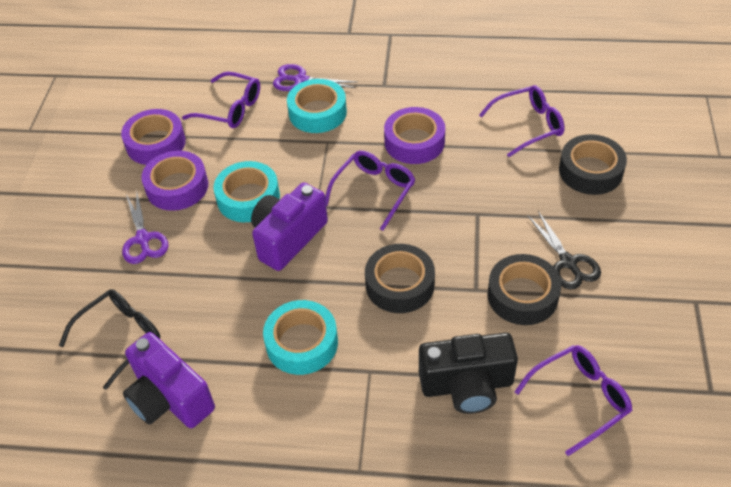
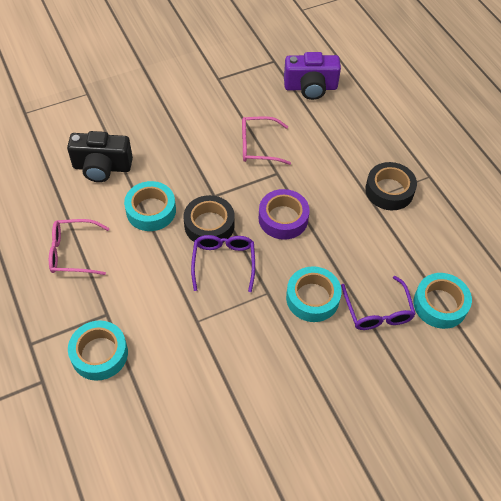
black glasses: 1 -> 0
black scissors: 1 -> 0
black tape: 3 -> 2
pink glasses: 0 -> 2
purple camera: 2 -> 1
purple glasses: 4 -> 2
purple scissors: 2 -> 0
purple tape: 3 -> 1
turquoise tape: 3 -> 4

